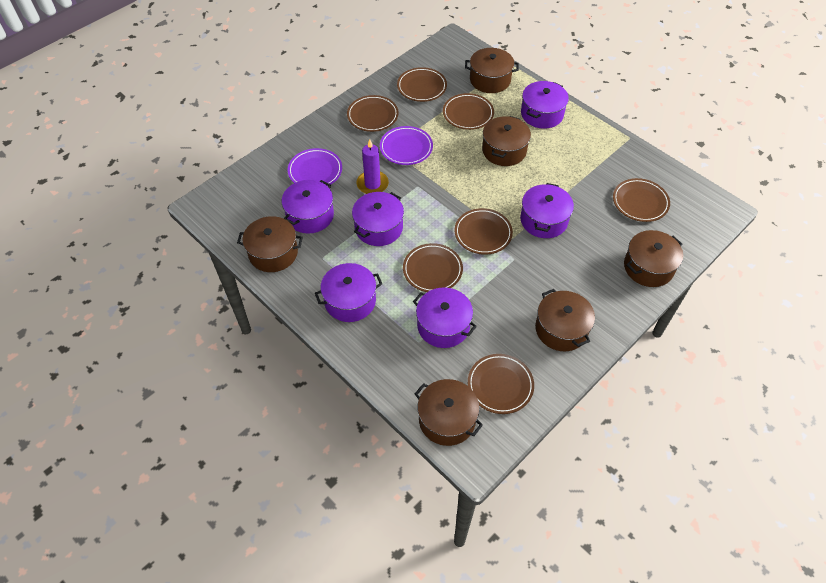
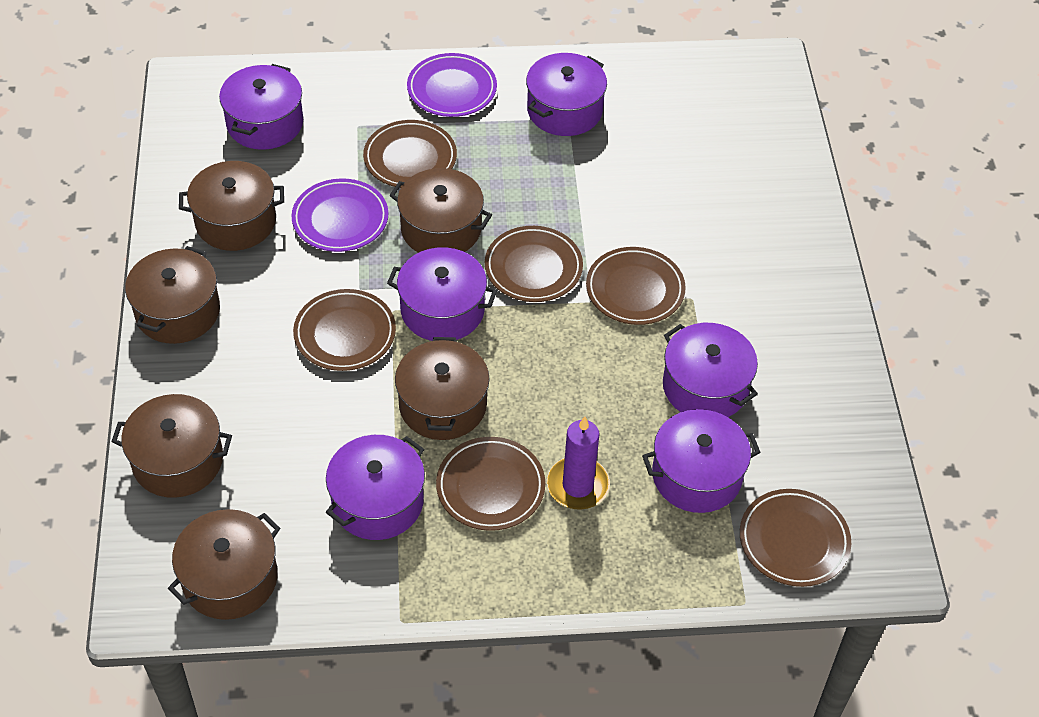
brown plate: 7 -> 6

